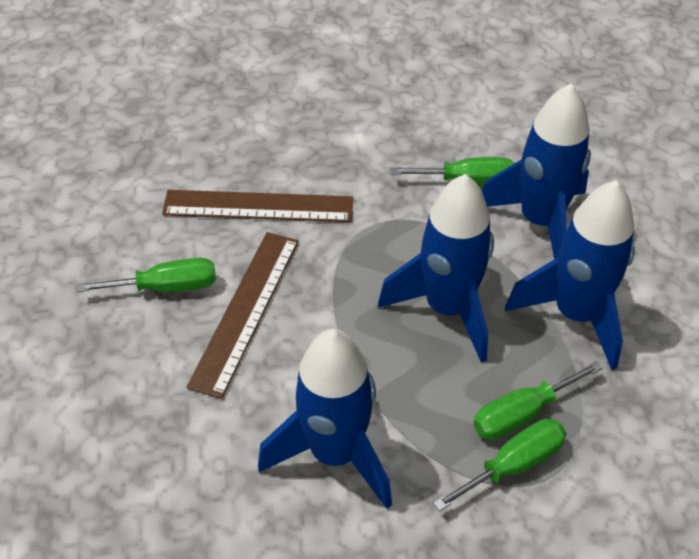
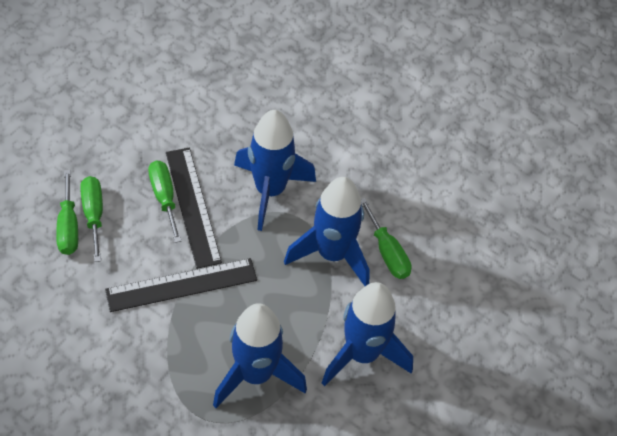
black ruler: 0 -> 2
brown ruler: 2 -> 0

